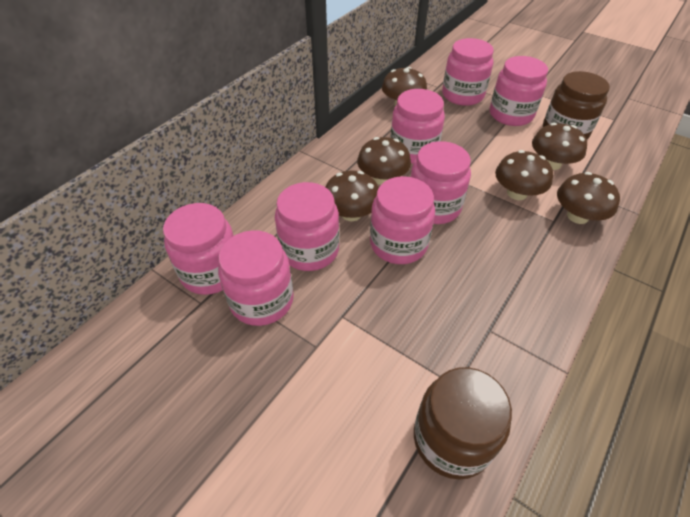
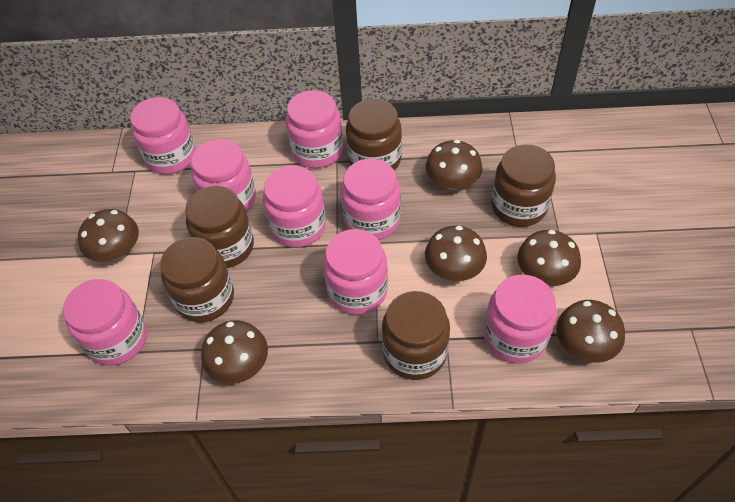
brown jar: 2 -> 5

